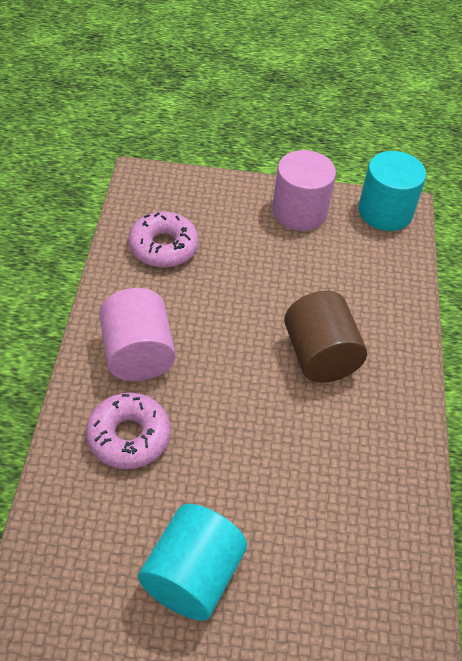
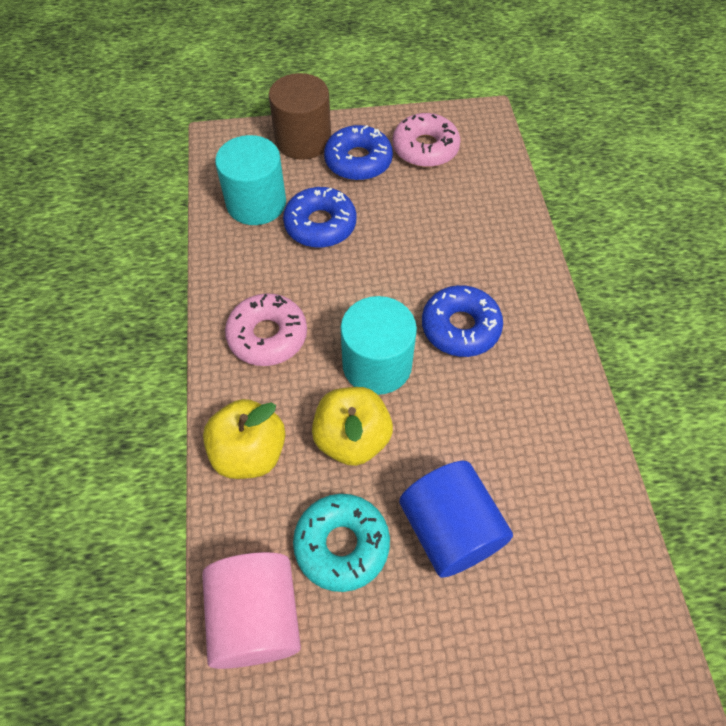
blue cylinder: 0 -> 1
blue donut: 0 -> 3
pink cylinder: 2 -> 1
turquoise donut: 0 -> 1
yellow apple: 0 -> 2

